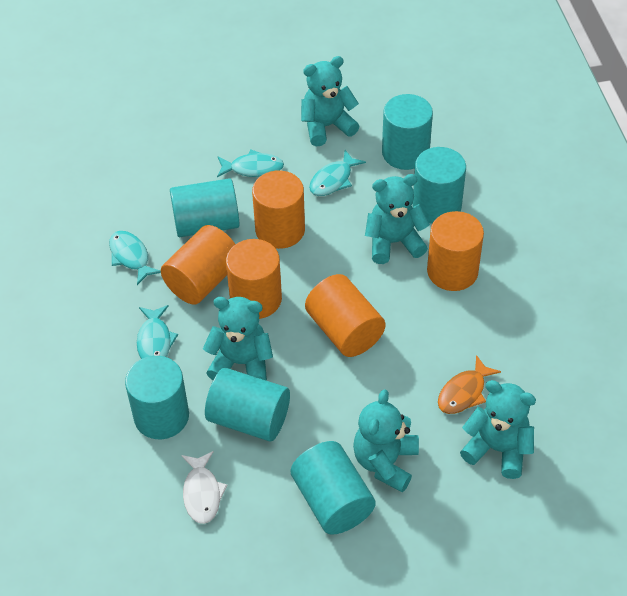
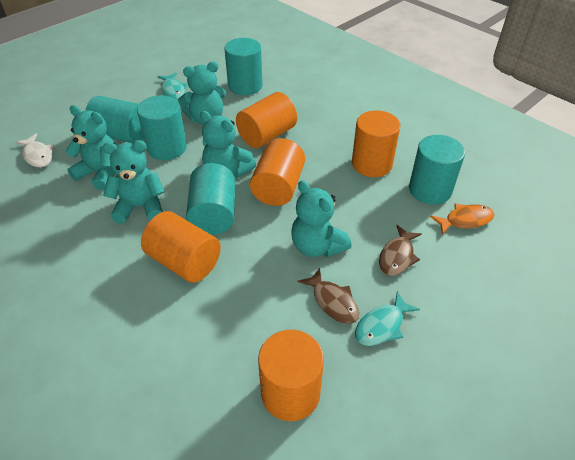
brown fish: 0 -> 2
turquoise cylinder: 6 -> 5
turquoise fish: 4 -> 2

